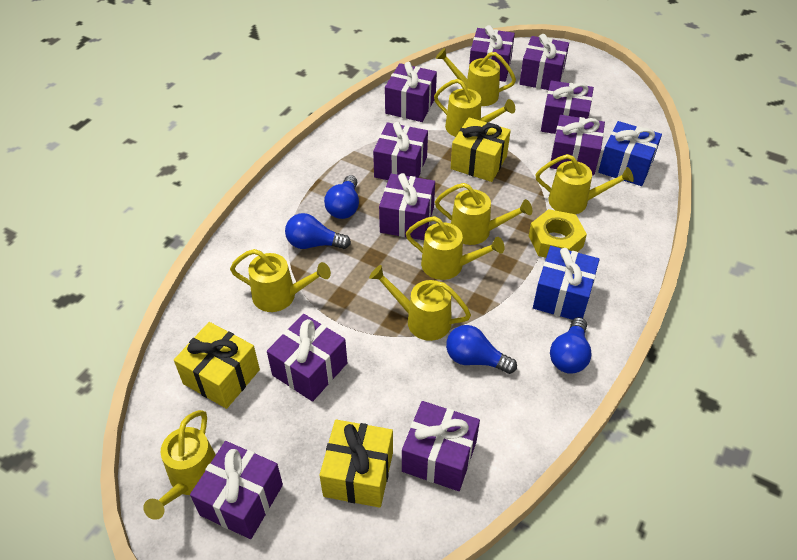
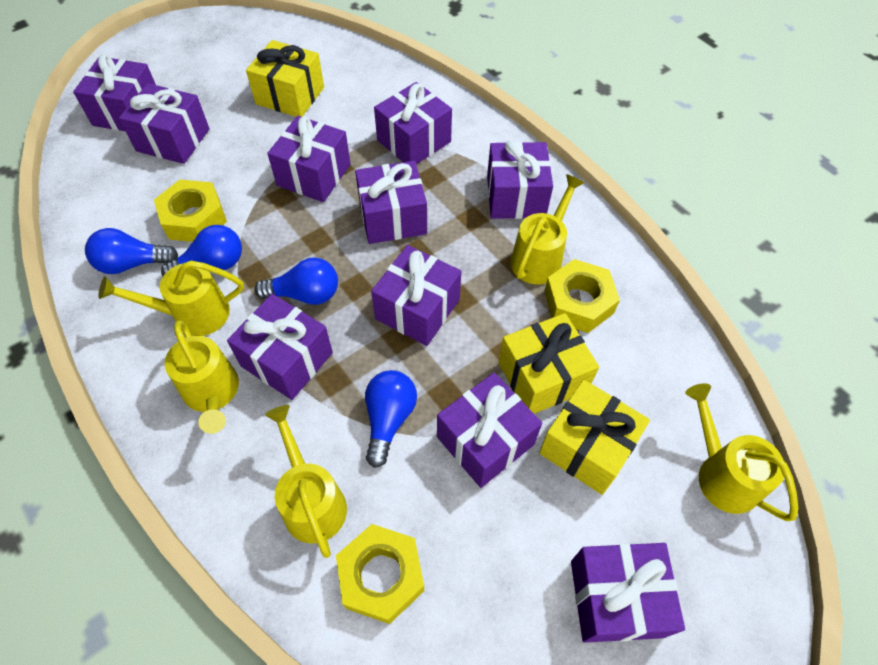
blue gift: 2 -> 0
yellow nut: 1 -> 3
yellow watering can: 8 -> 5

